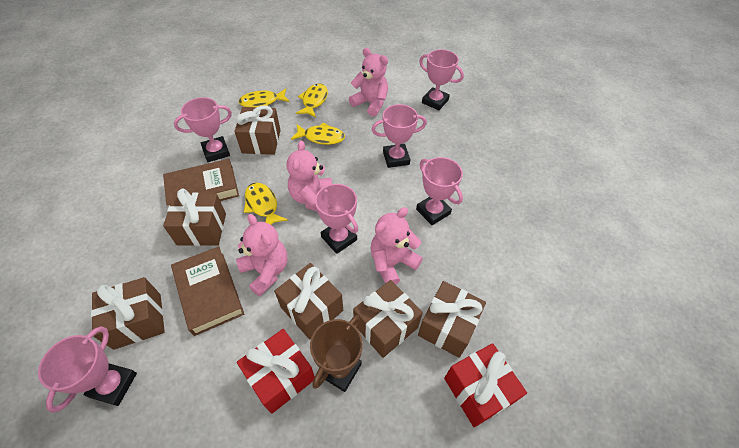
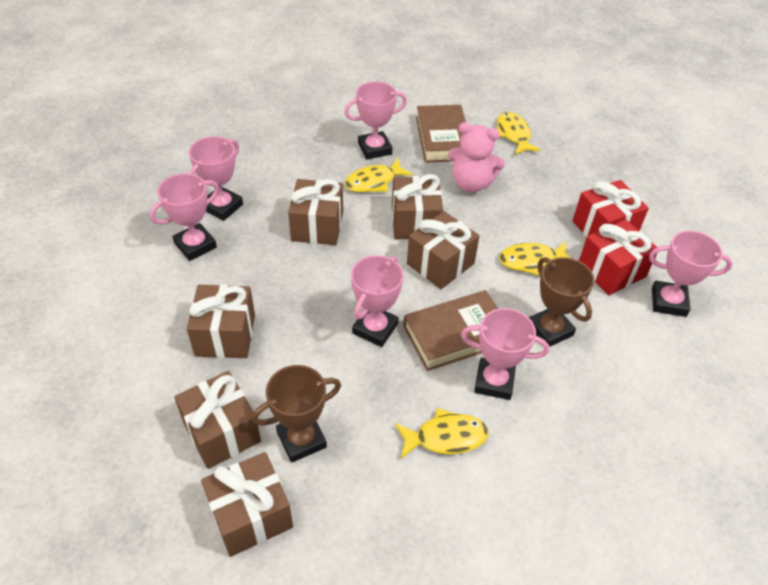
brown trophy: 1 -> 2
pink teddy bear: 4 -> 1

